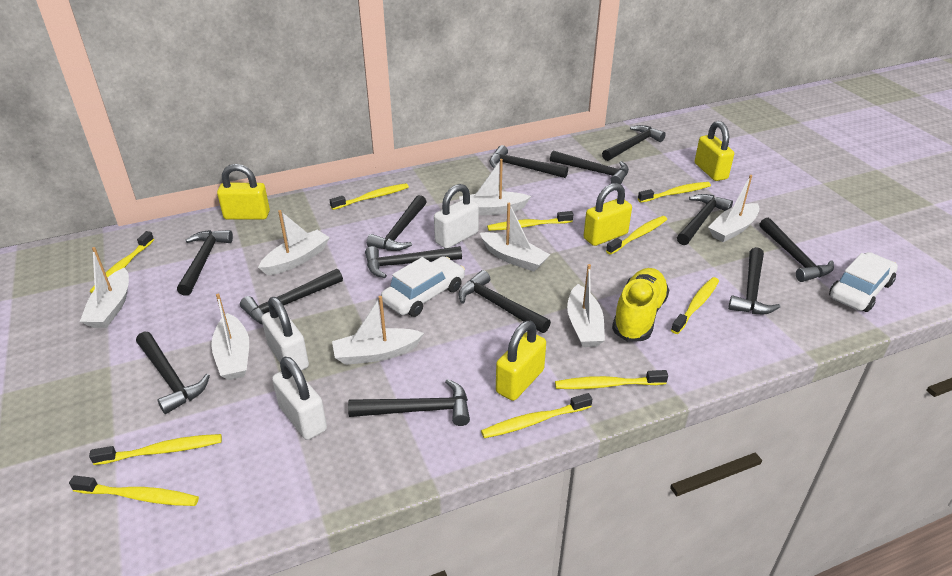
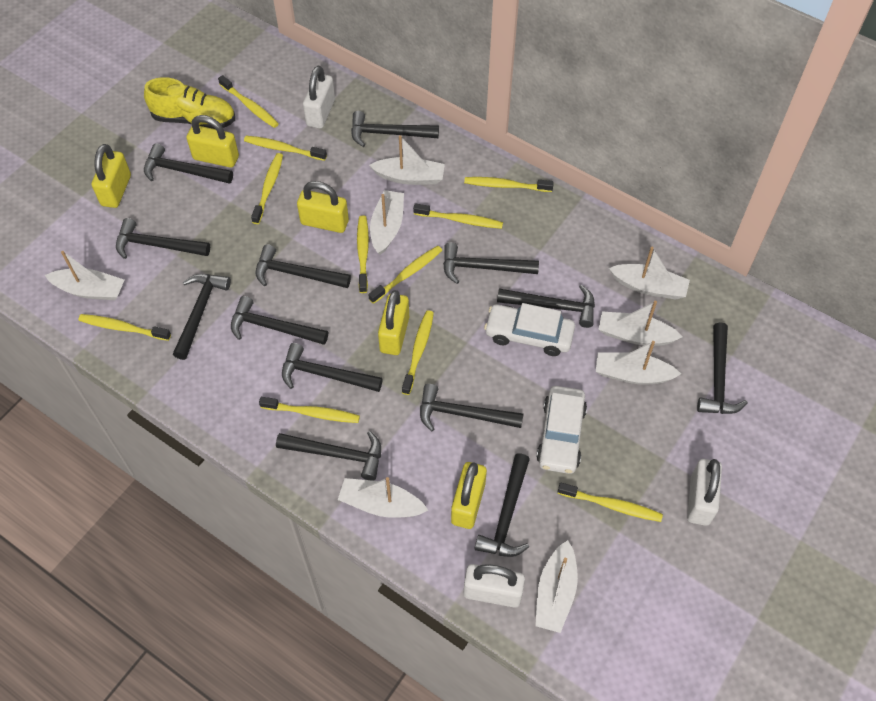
yellow padlock: 4 -> 5
yellow toothbrush: 10 -> 11

